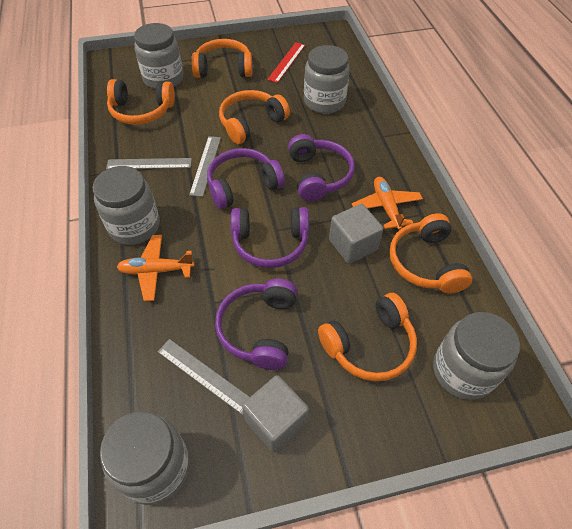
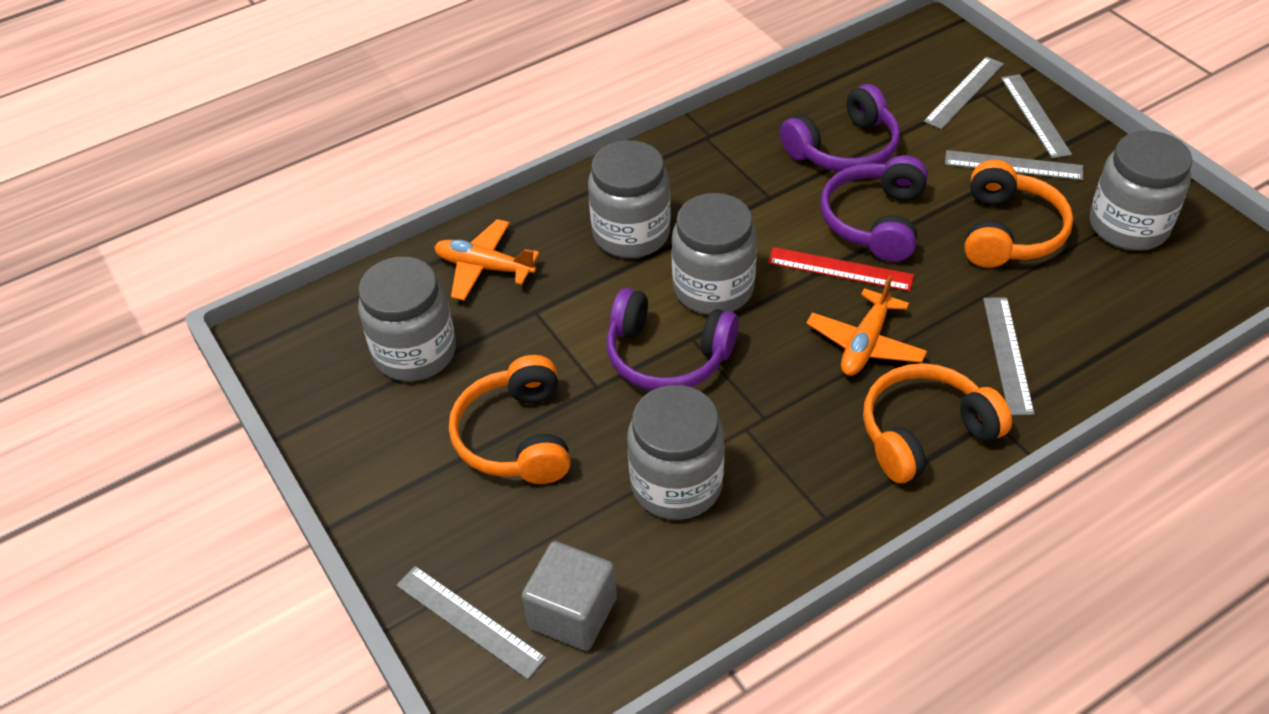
grey cube: 2 -> 1
grey ruler: 3 -> 5
orange headphones: 5 -> 3
purple headphones: 4 -> 3

